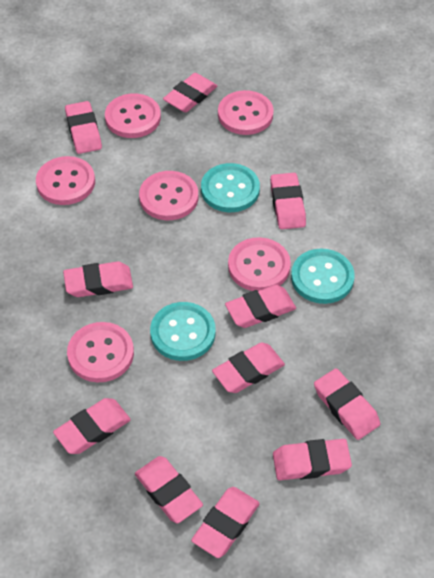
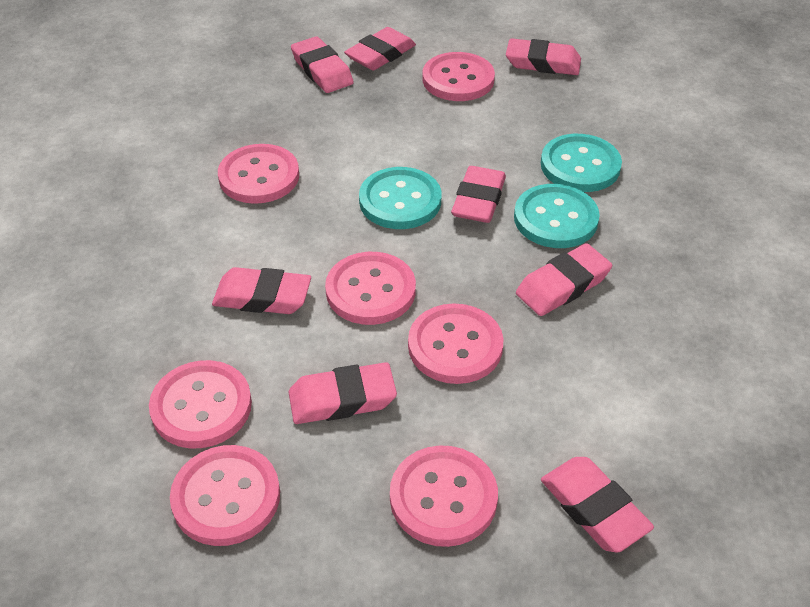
pink button: 6 -> 7
pink eraser: 11 -> 8

